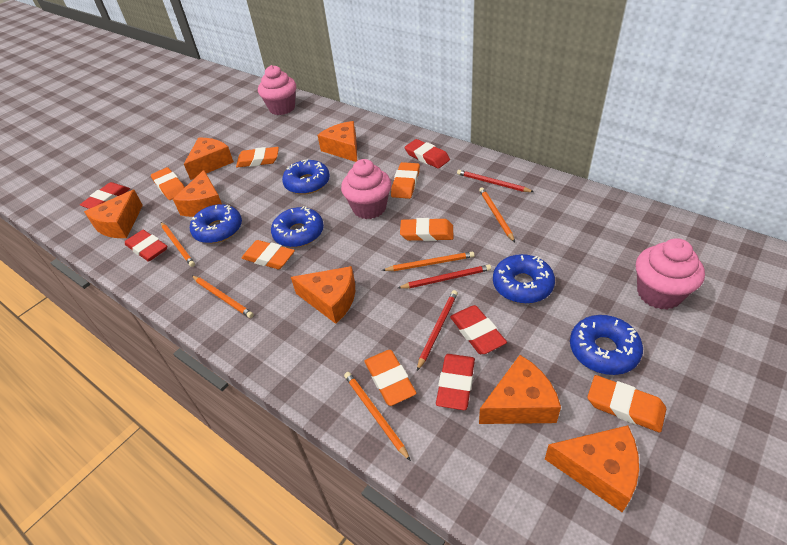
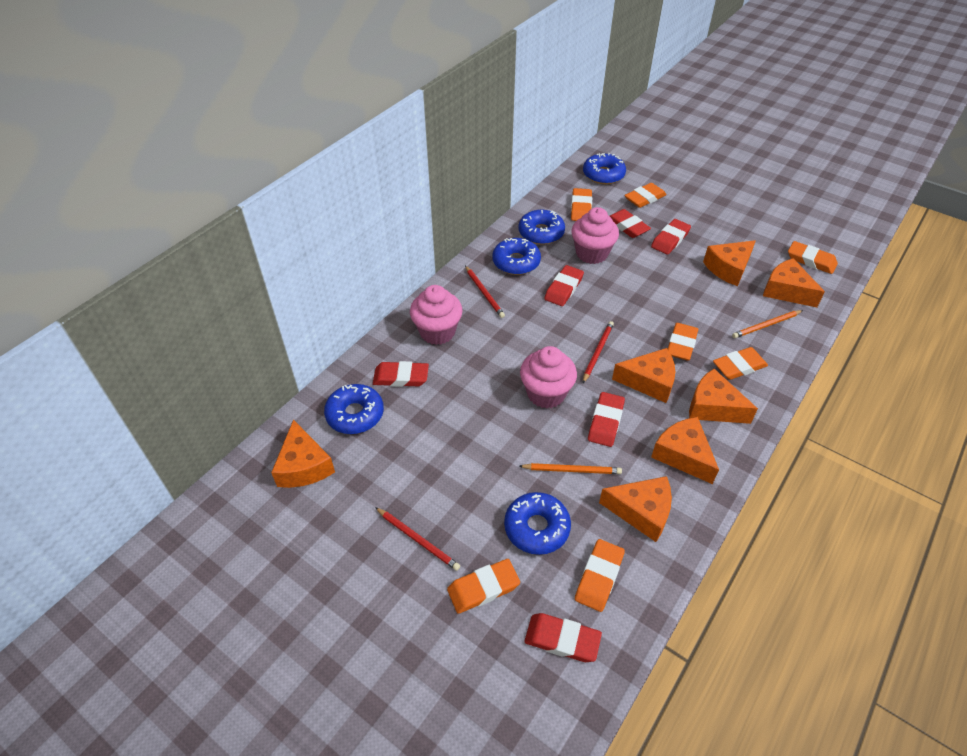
orange pencil: 5 -> 2
red eraser: 5 -> 6

